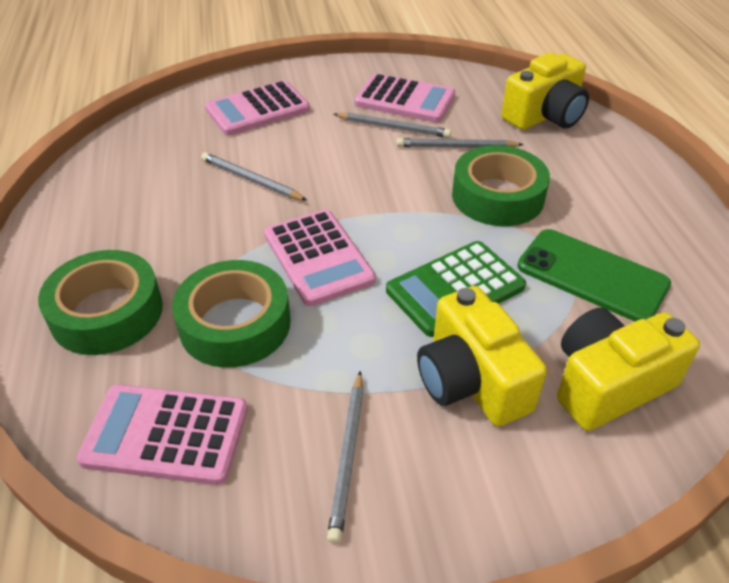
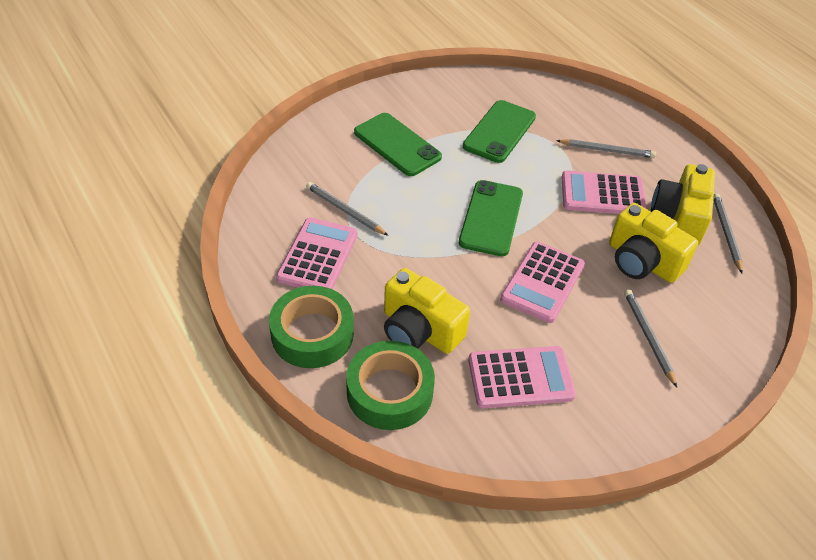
green calculator: 1 -> 0
green phone: 1 -> 3
green tape: 3 -> 2

